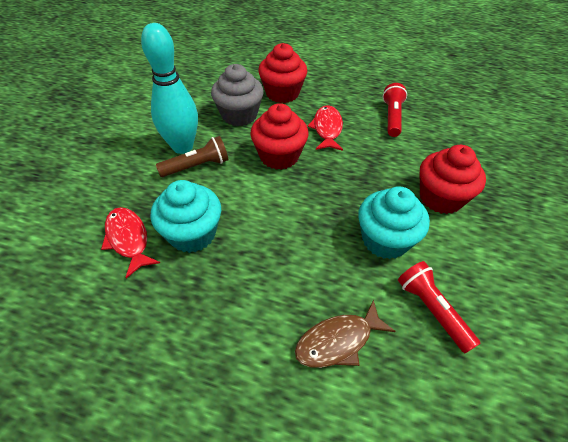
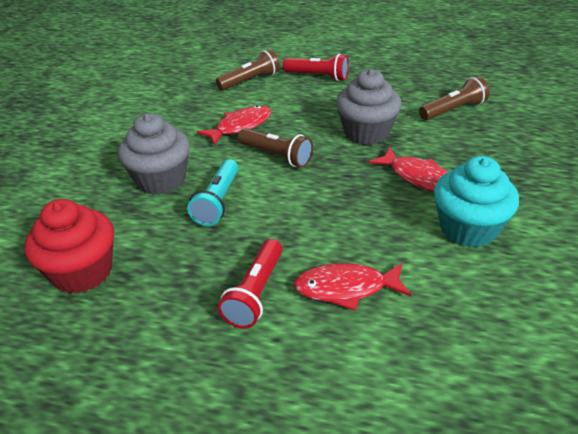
brown fish: 1 -> 0
brown flashlight: 1 -> 3
grey cupcake: 1 -> 2
red cupcake: 3 -> 1
red fish: 2 -> 3
turquoise bowling pin: 1 -> 0
turquoise cupcake: 2 -> 1
turquoise flashlight: 0 -> 1

